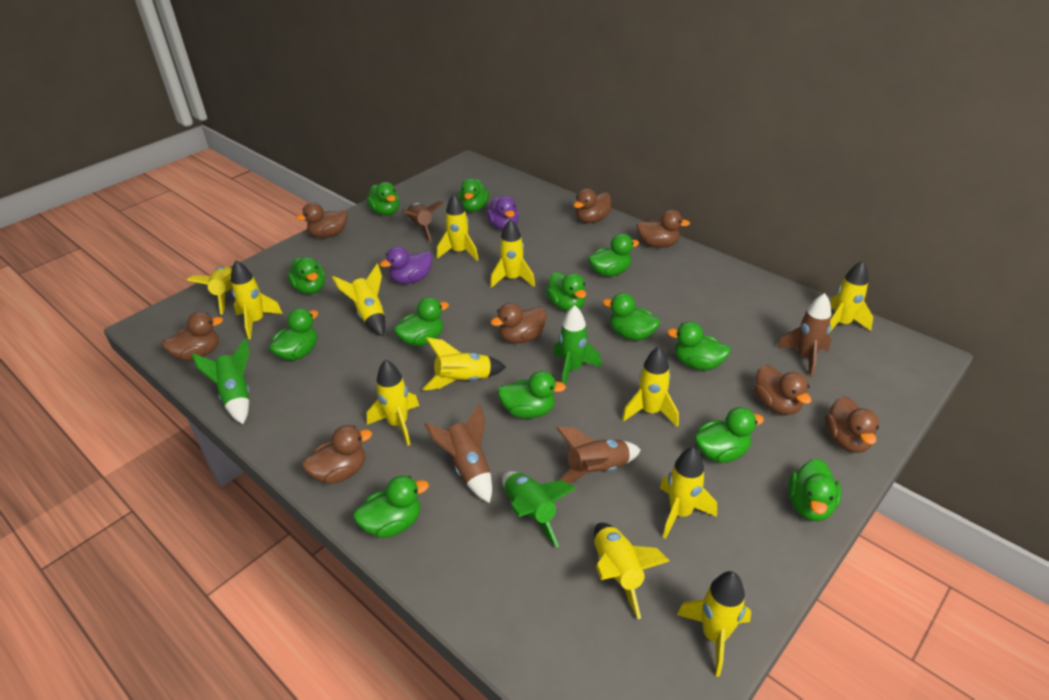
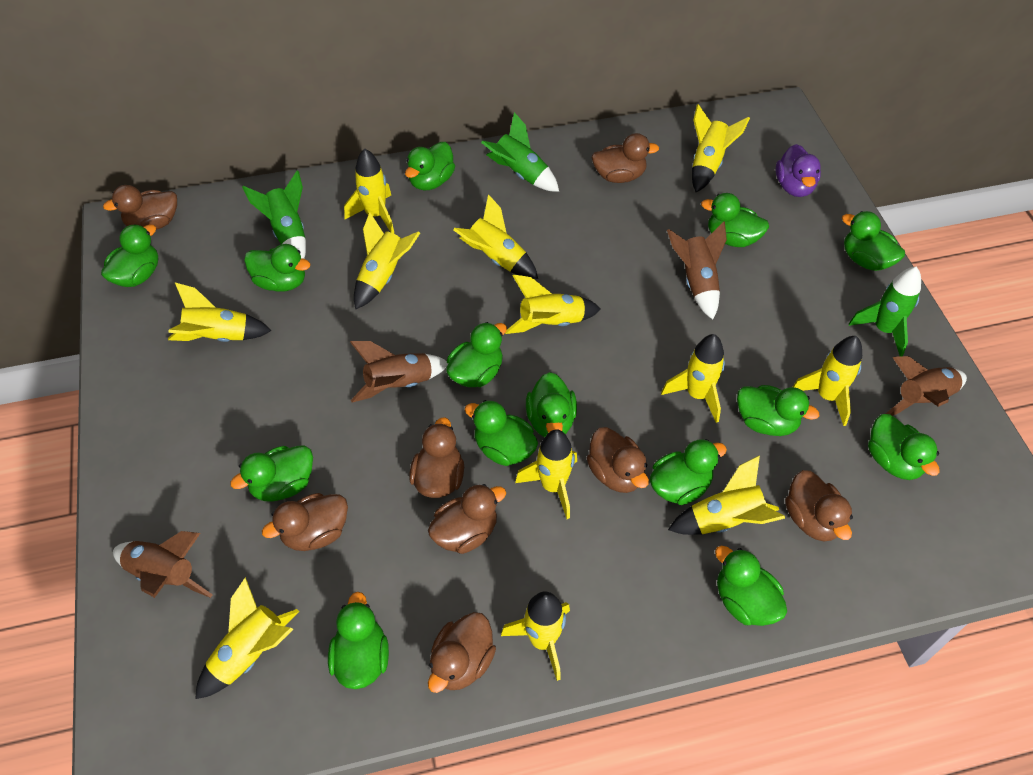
green duck: 13 -> 14
purple duck: 2 -> 1

